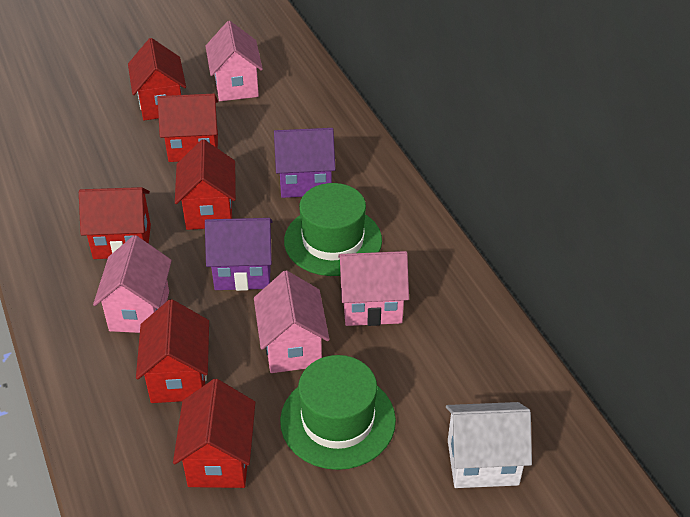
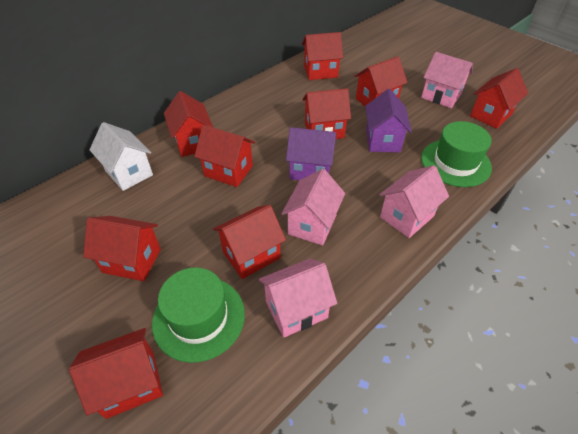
red house: 6 -> 9

